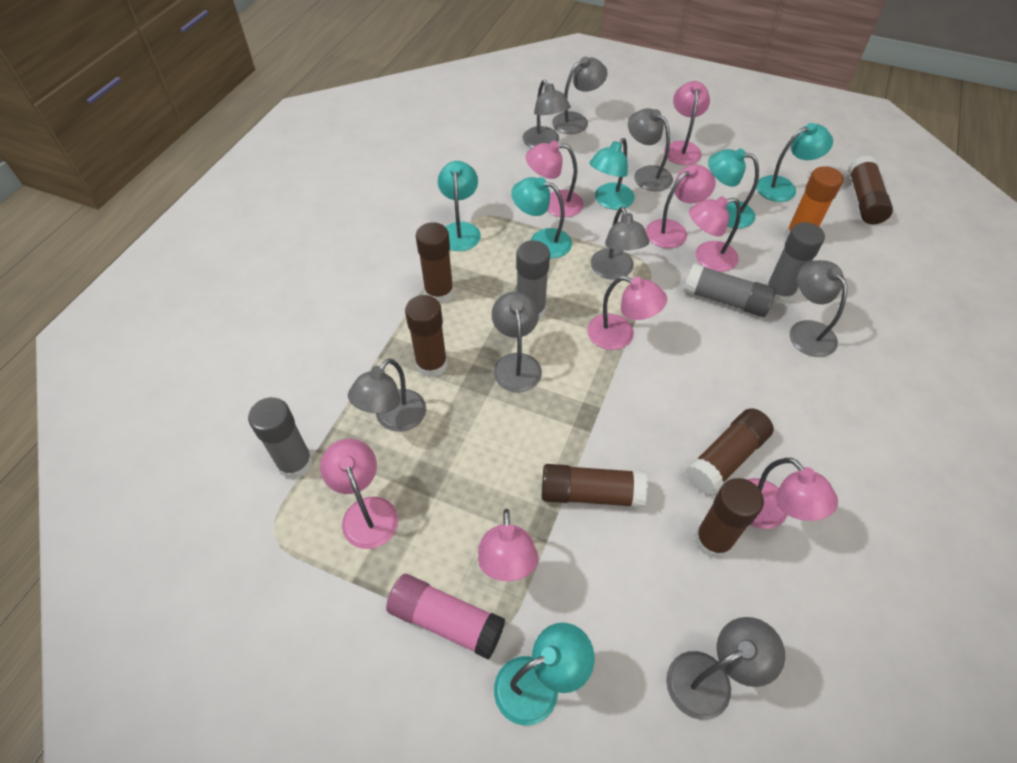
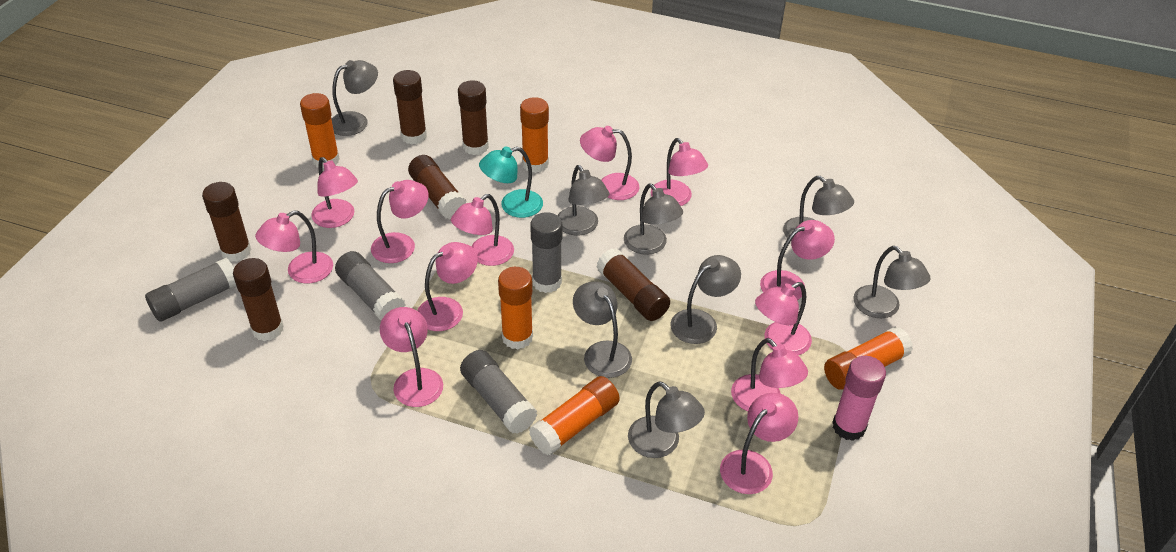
orange glue stick: 1 -> 5
pink lamp: 8 -> 12
turquoise lamp: 6 -> 1

